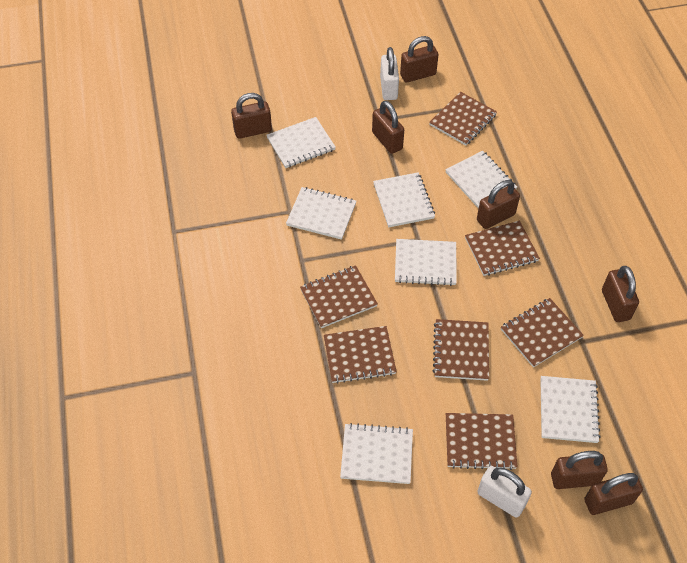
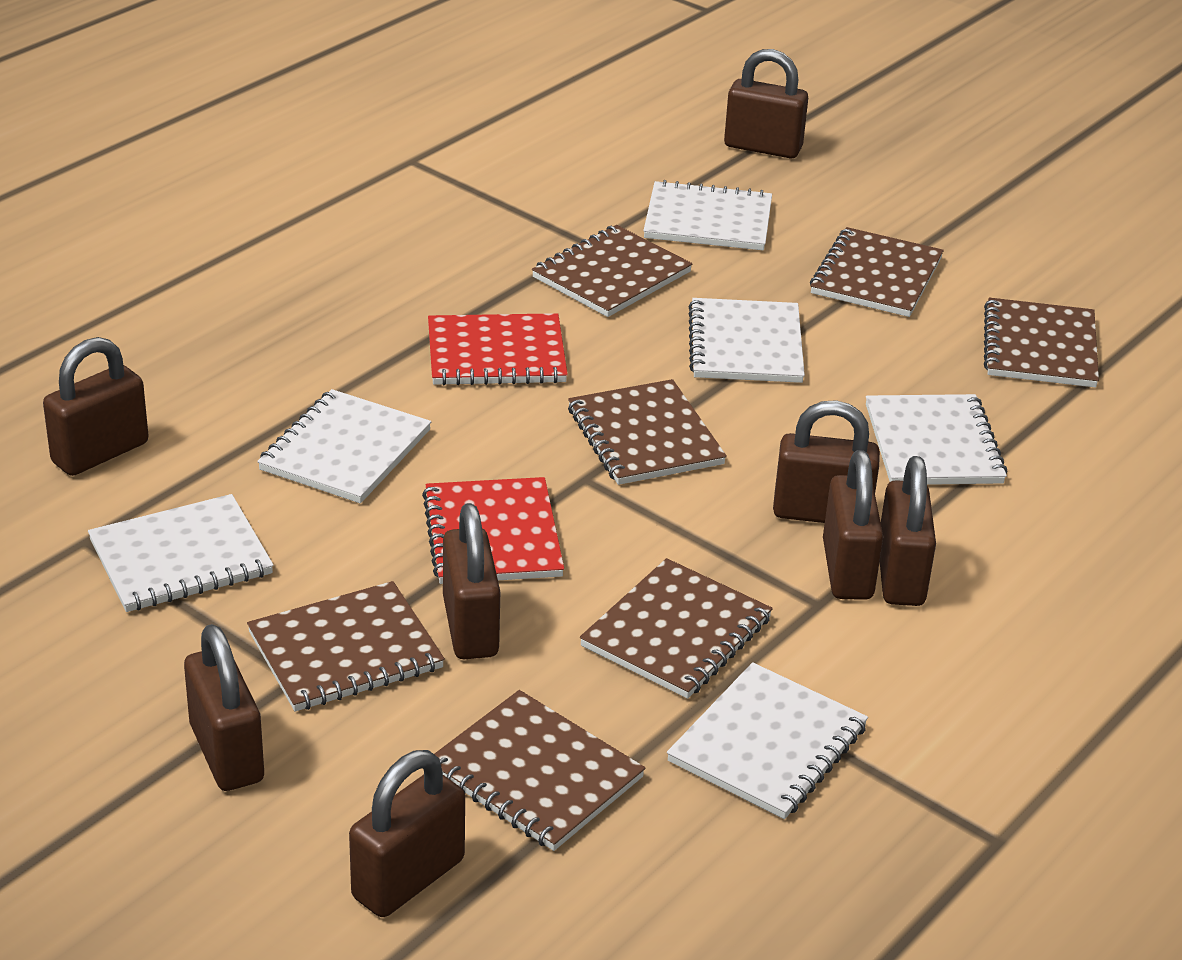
brown padlock: 7 -> 8
red notebook: 0 -> 2
white notebook: 7 -> 6
white padlock: 2 -> 0

